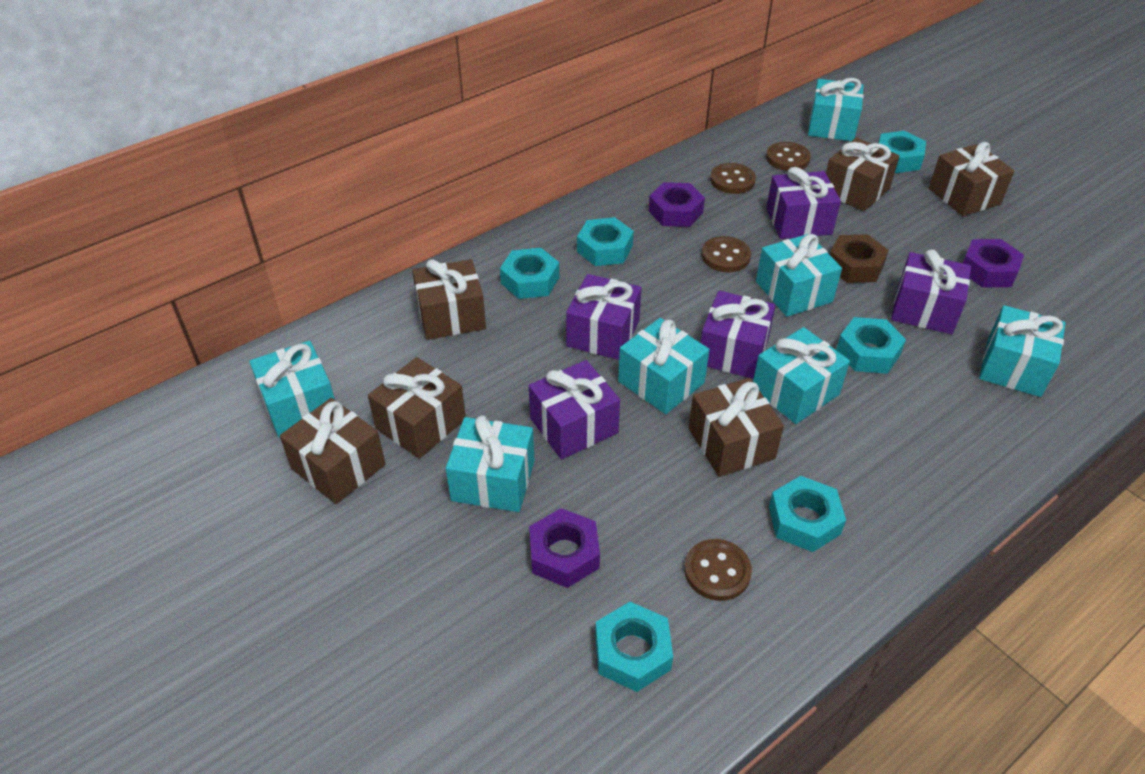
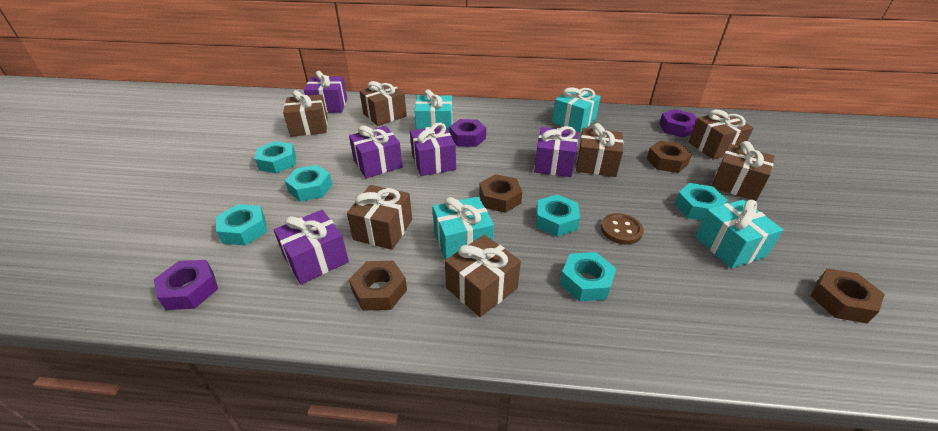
brown button: 4 -> 1
brown gift: 6 -> 7
brown nut: 1 -> 4
turquoise gift: 7 -> 4

